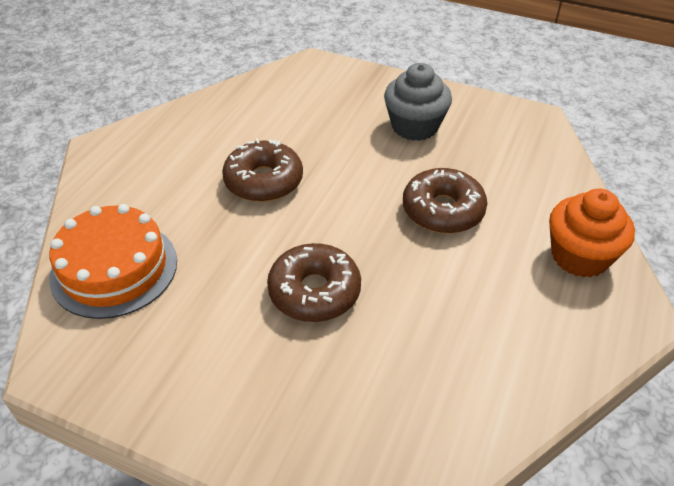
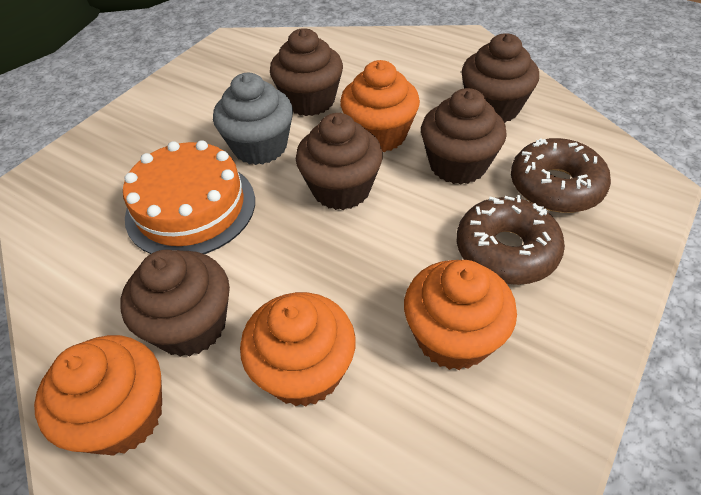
brown cupcake: 0 -> 5
brown donut: 3 -> 2
orange cupcake: 1 -> 4

